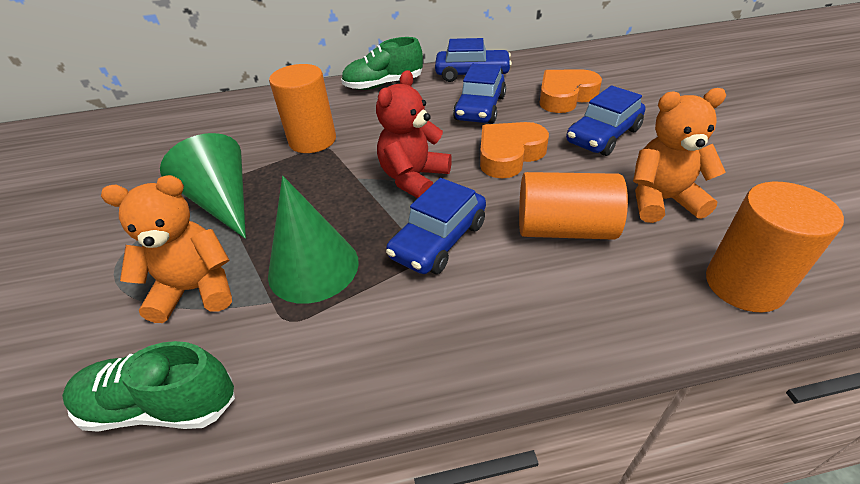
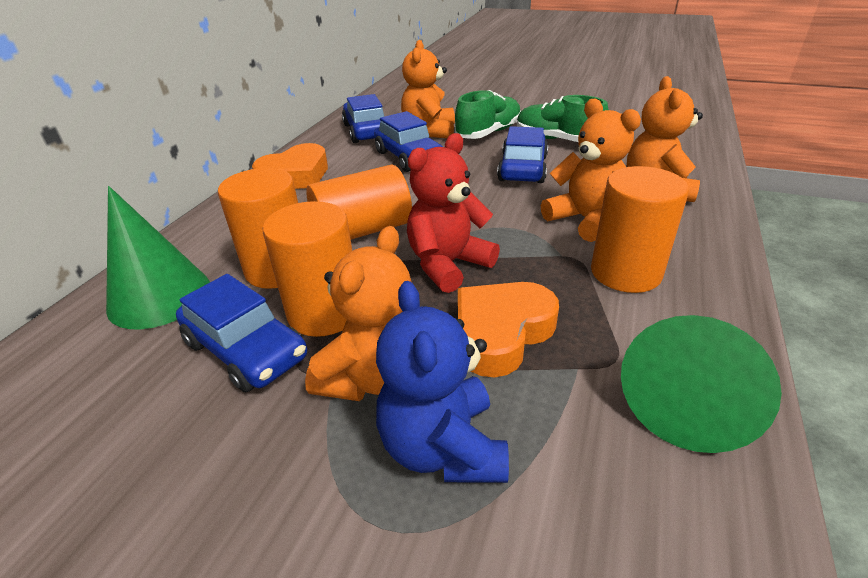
blue teddy bear: 0 -> 1
orange cylinder: 3 -> 4
orange teddy bear: 2 -> 4

